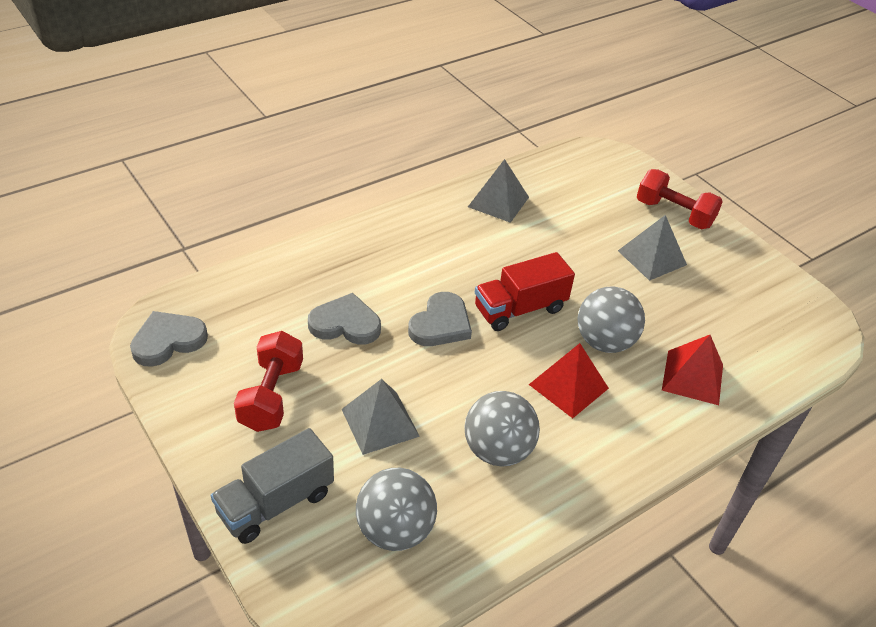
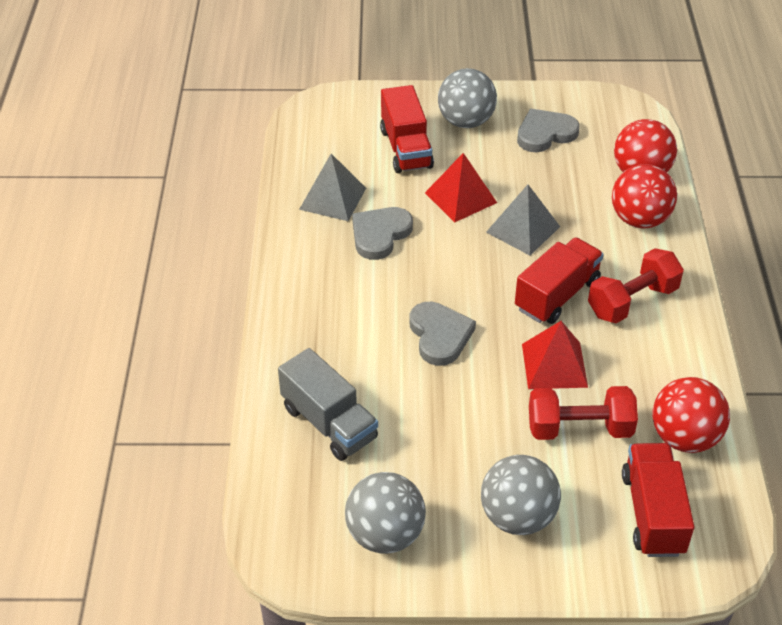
grey pyramid: 3 -> 2
red ball: 0 -> 3
red truck: 1 -> 3

